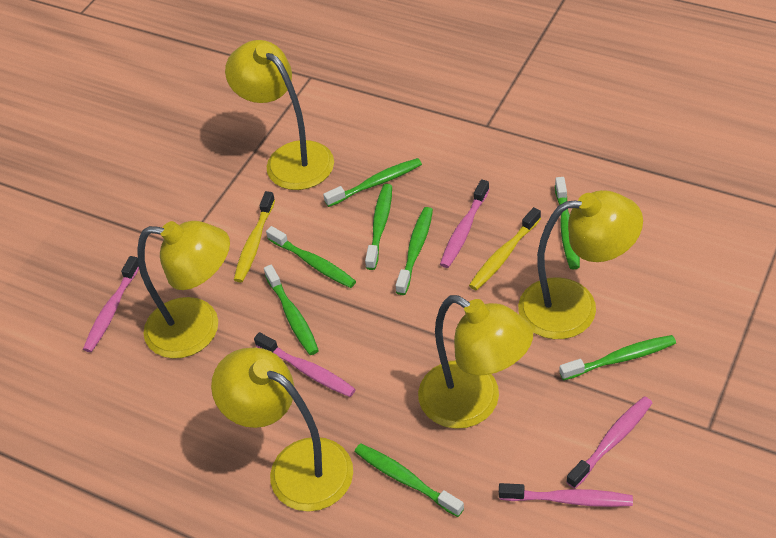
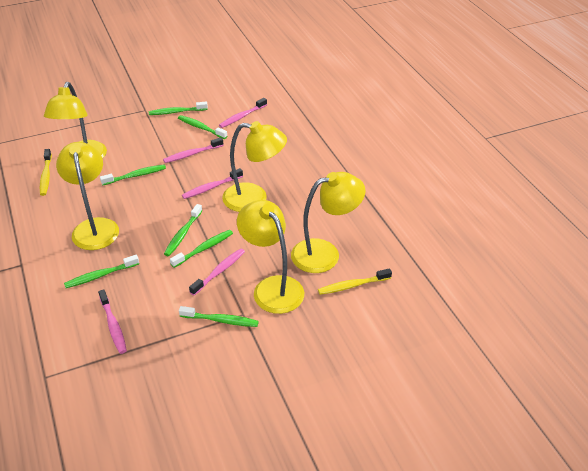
green toothbrush: 8 -> 7

